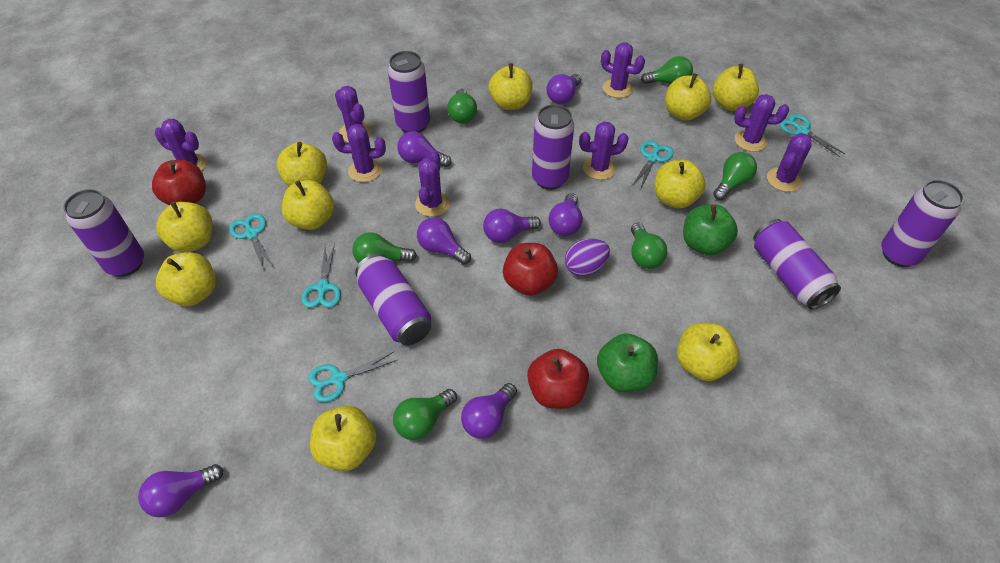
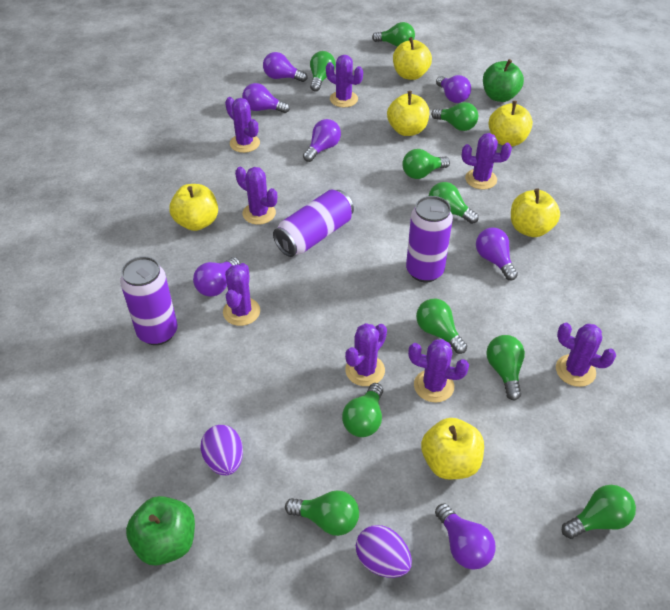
green light bulb: 6 -> 10
purple can: 6 -> 3
purple egg: 1 -> 2
red apple: 3 -> 0
turquoise scissors: 5 -> 0
yellow apple: 10 -> 6

